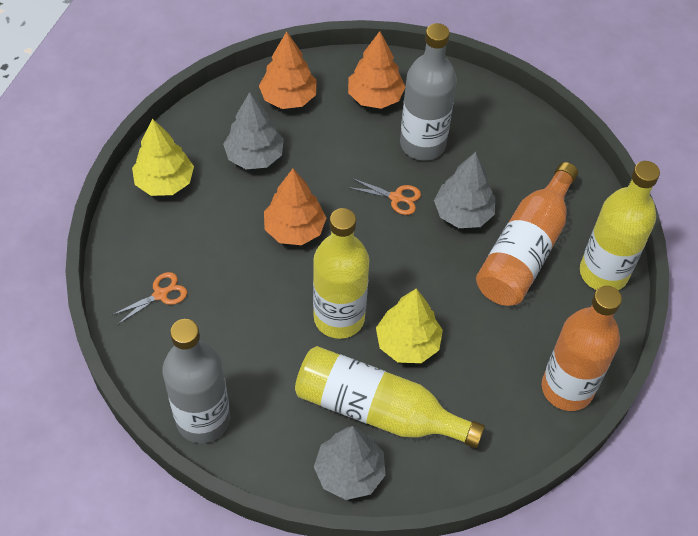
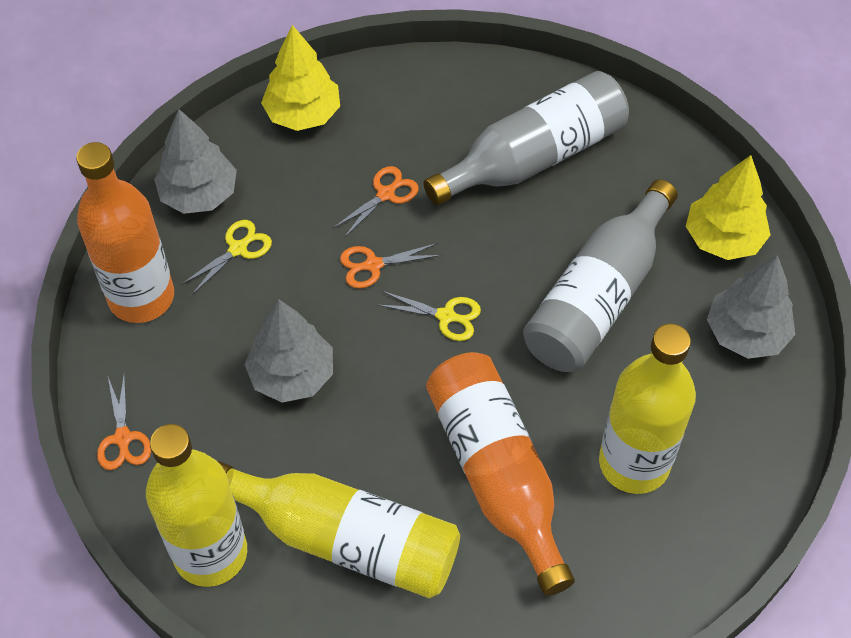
orange scissors: 2 -> 3
orange tree: 3 -> 0
yellow scissors: 0 -> 2

